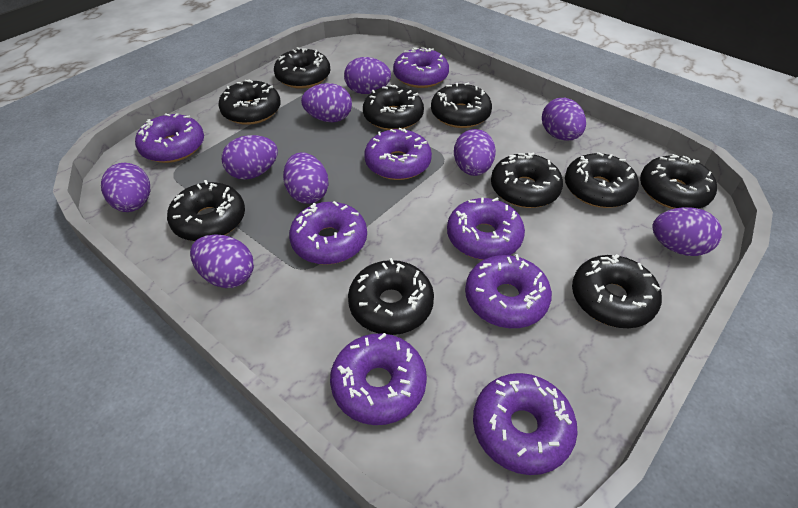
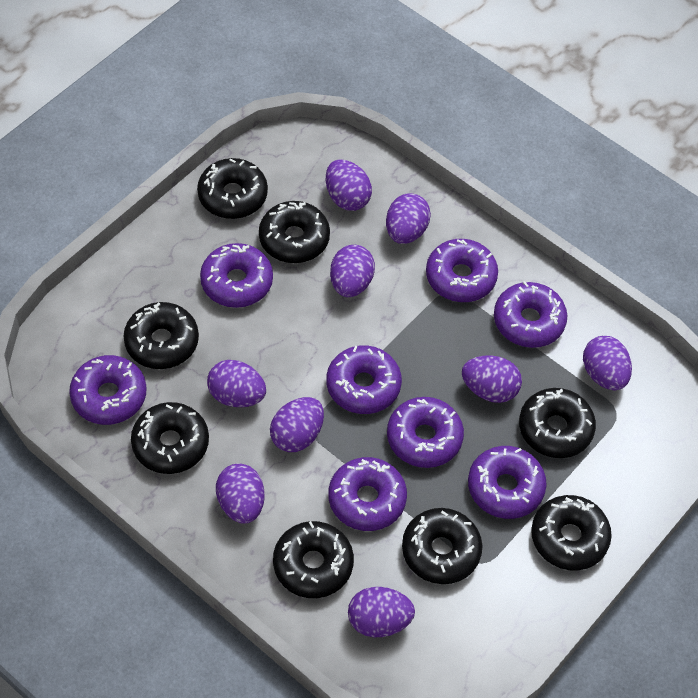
black donut: 10 -> 8

